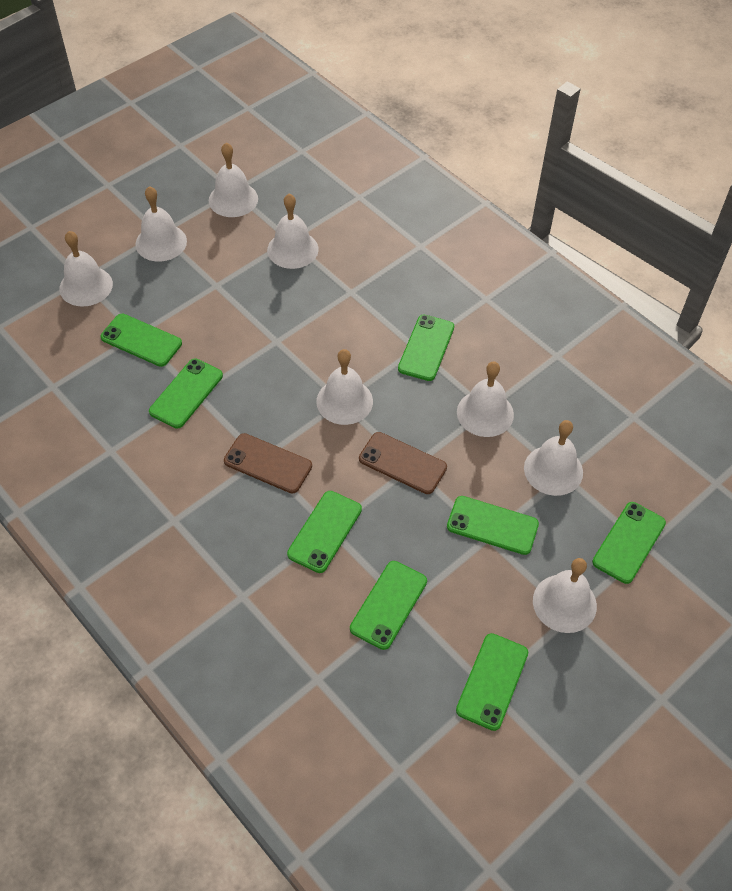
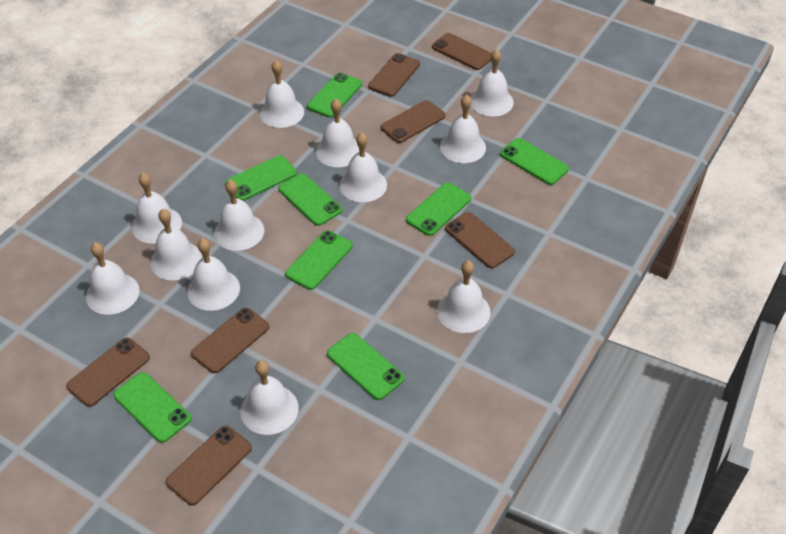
brown phone: 2 -> 7
white bell: 8 -> 12

